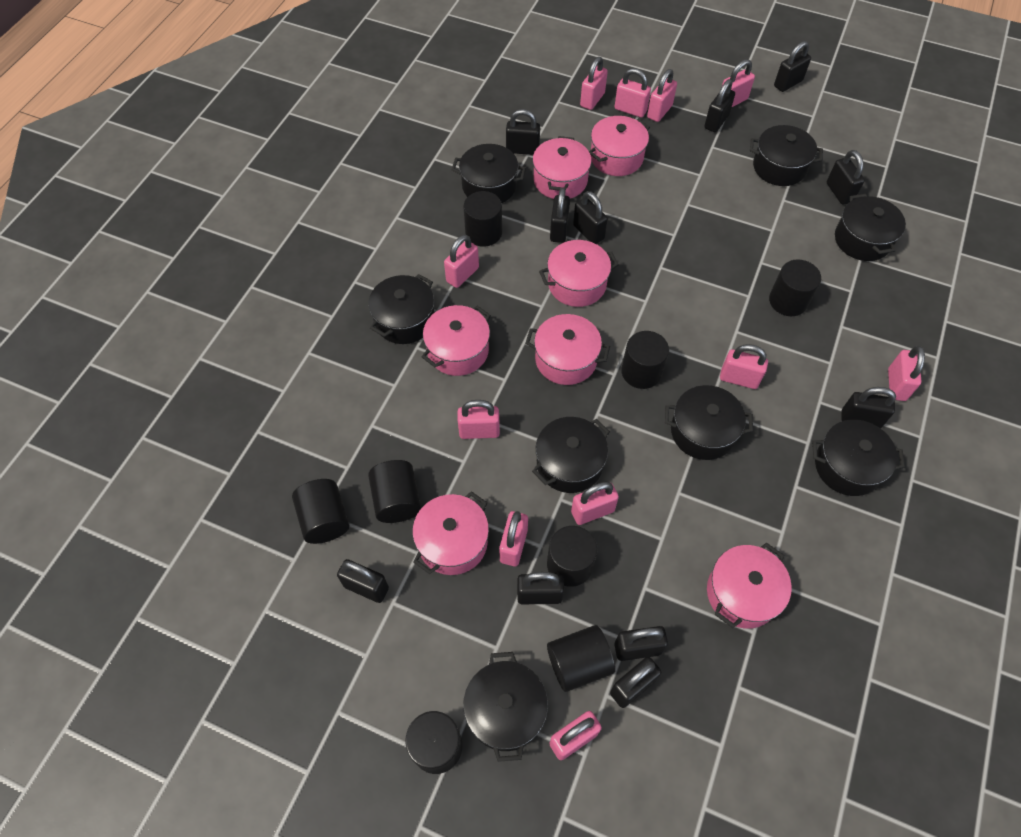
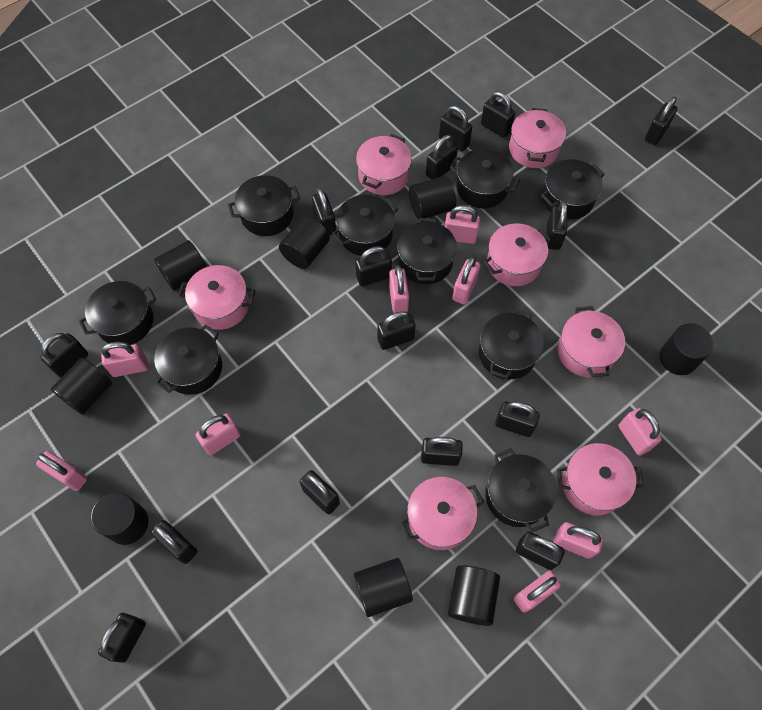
black padlock: 11 -> 15
black pot: 8 -> 9
pink padlock: 11 -> 9

